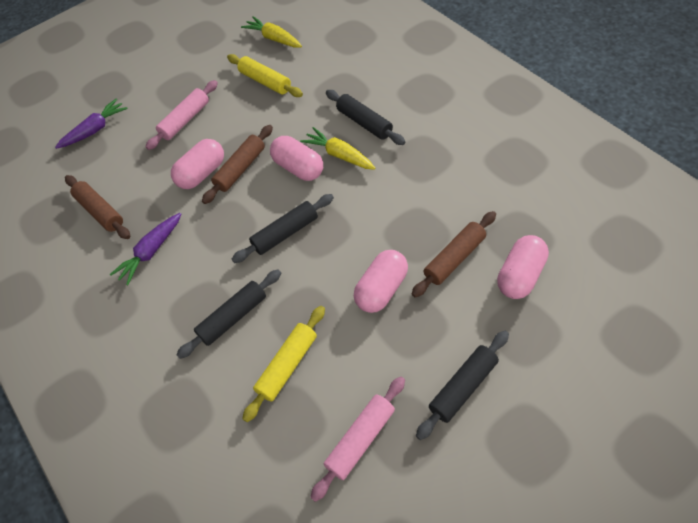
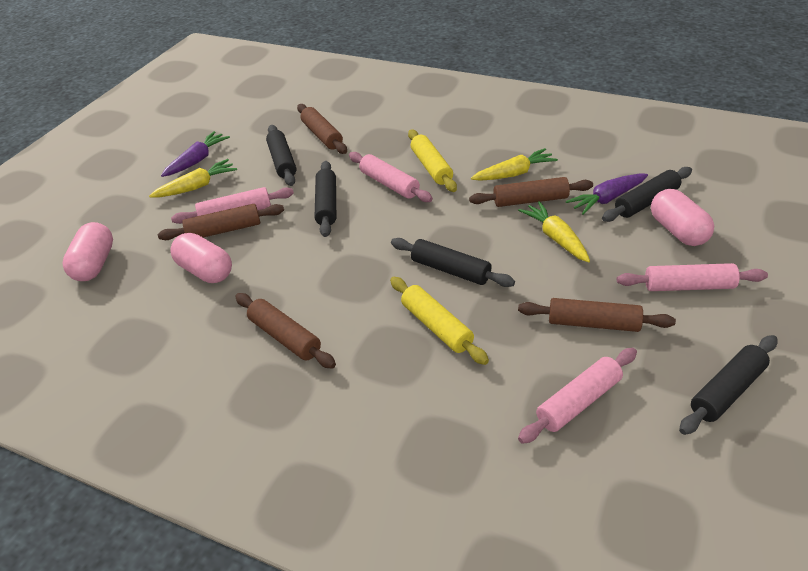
black rolling pin: 4 -> 5
brown rolling pin: 3 -> 5
pink capsule: 4 -> 3
pink rolling pin: 2 -> 4
yellow carrot: 2 -> 3

